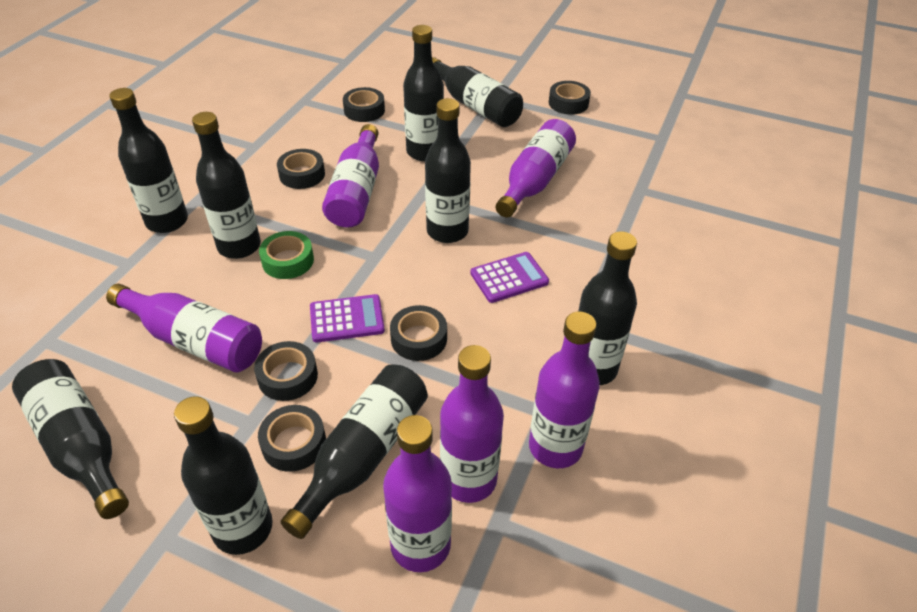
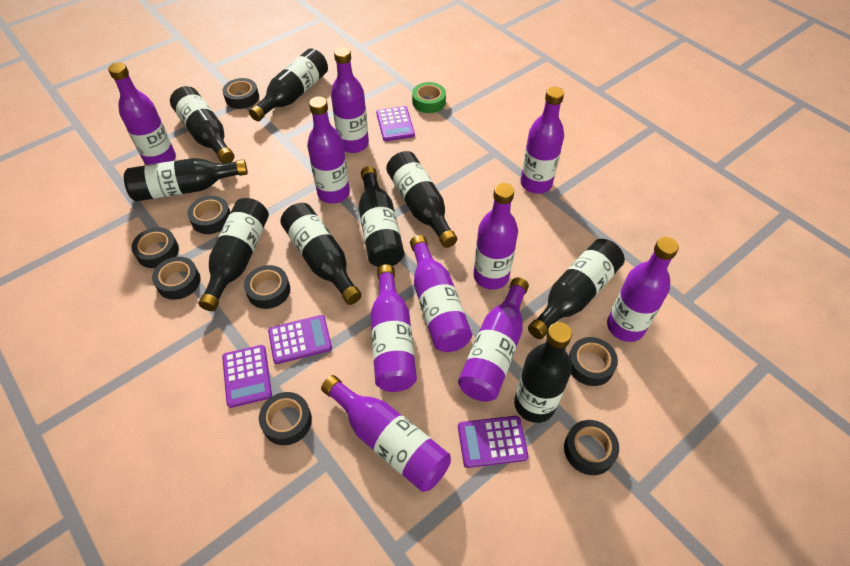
black tape: 6 -> 8
purple bottle: 6 -> 10
purple calculator: 2 -> 4

